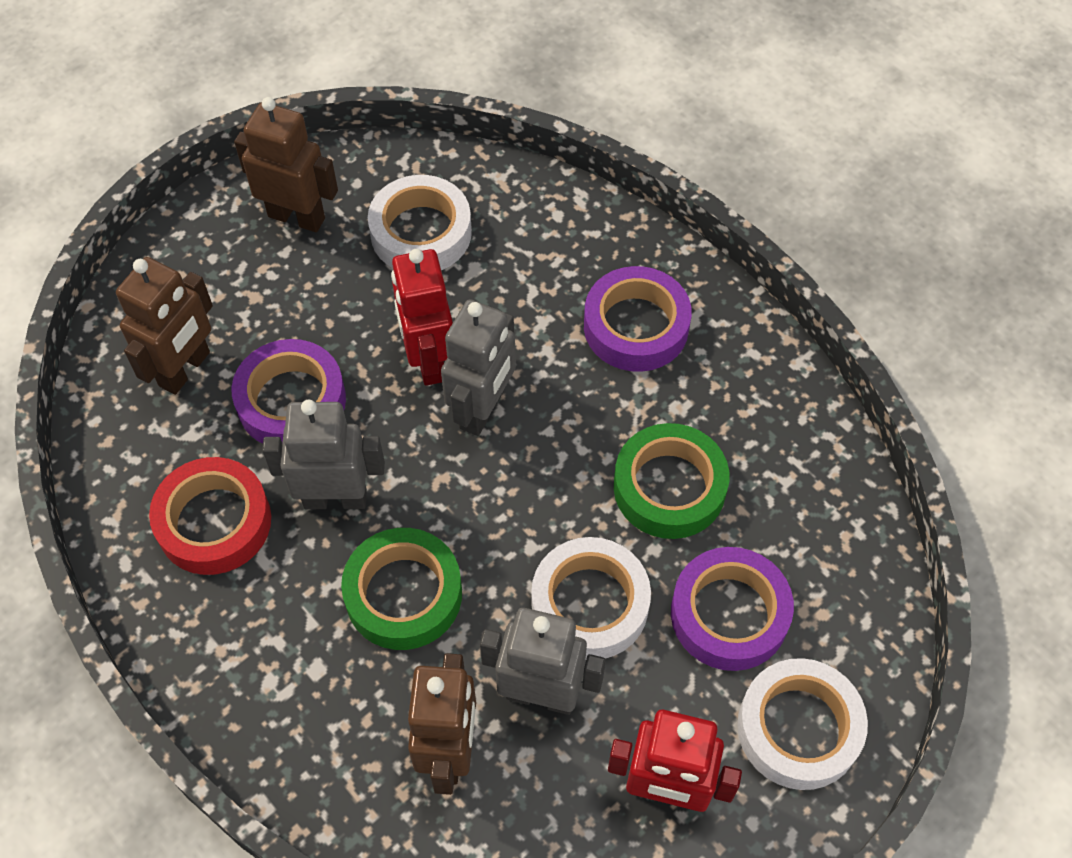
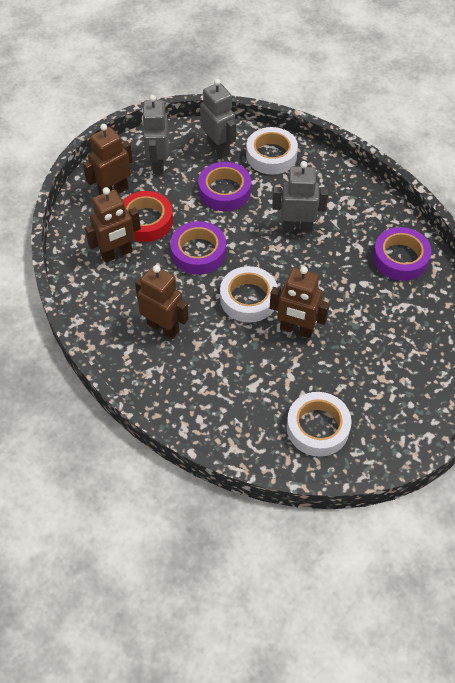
brown robot: 3 -> 4
green tape: 2 -> 0
red robot: 2 -> 0

